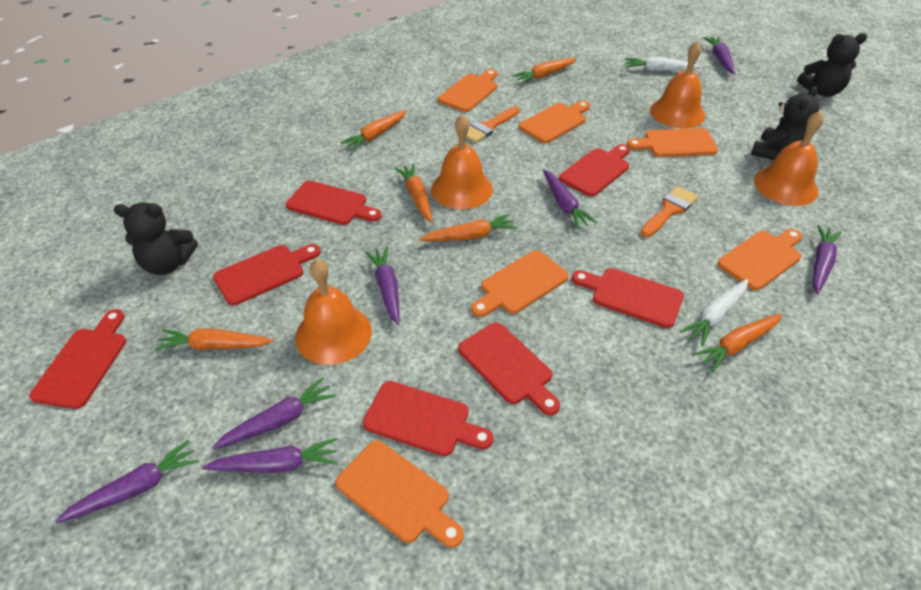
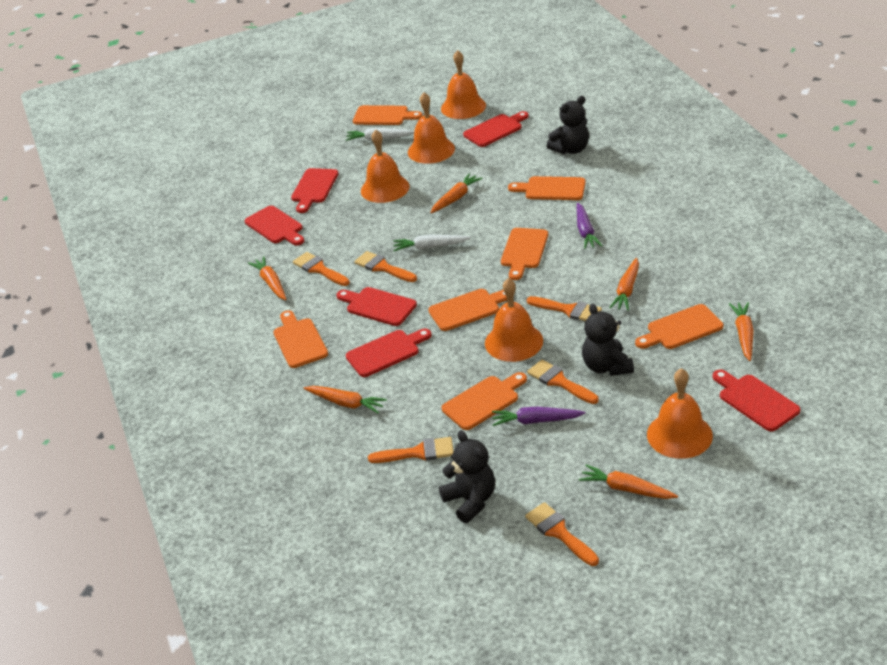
orange bell: 4 -> 5
orange brush: 2 -> 6
orange cutting board: 6 -> 7
purple carrot: 7 -> 2
red cutting board: 7 -> 6

